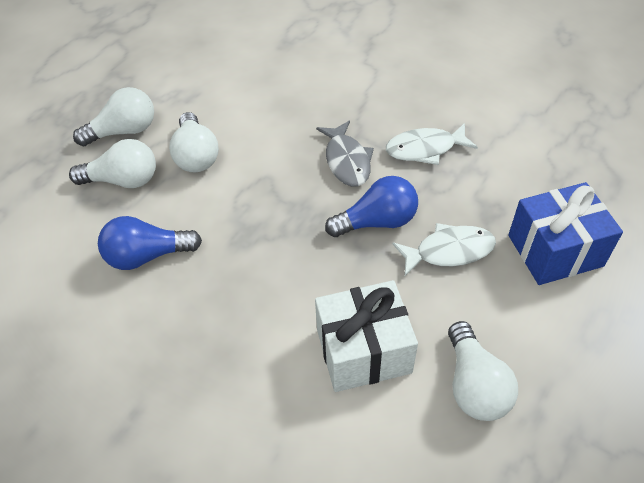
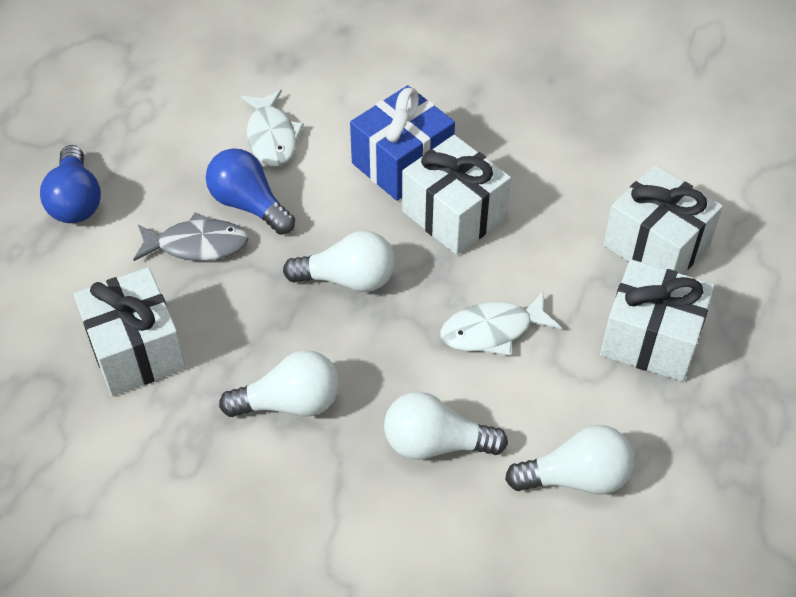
white gift: 1 -> 4

